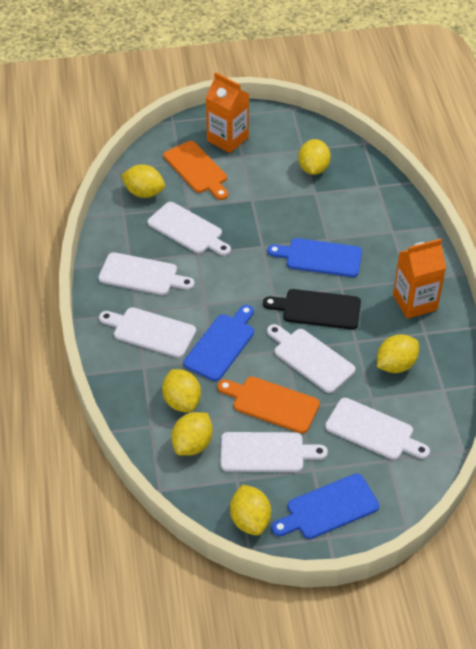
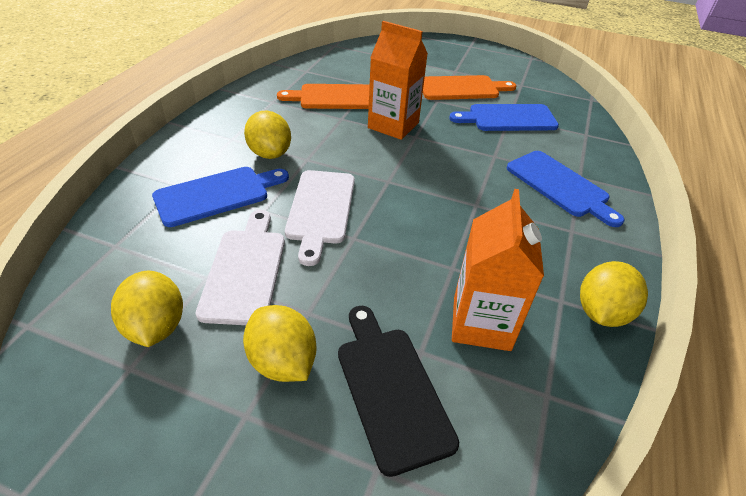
white cutting board: 6 -> 2
yellow lemon: 6 -> 4

